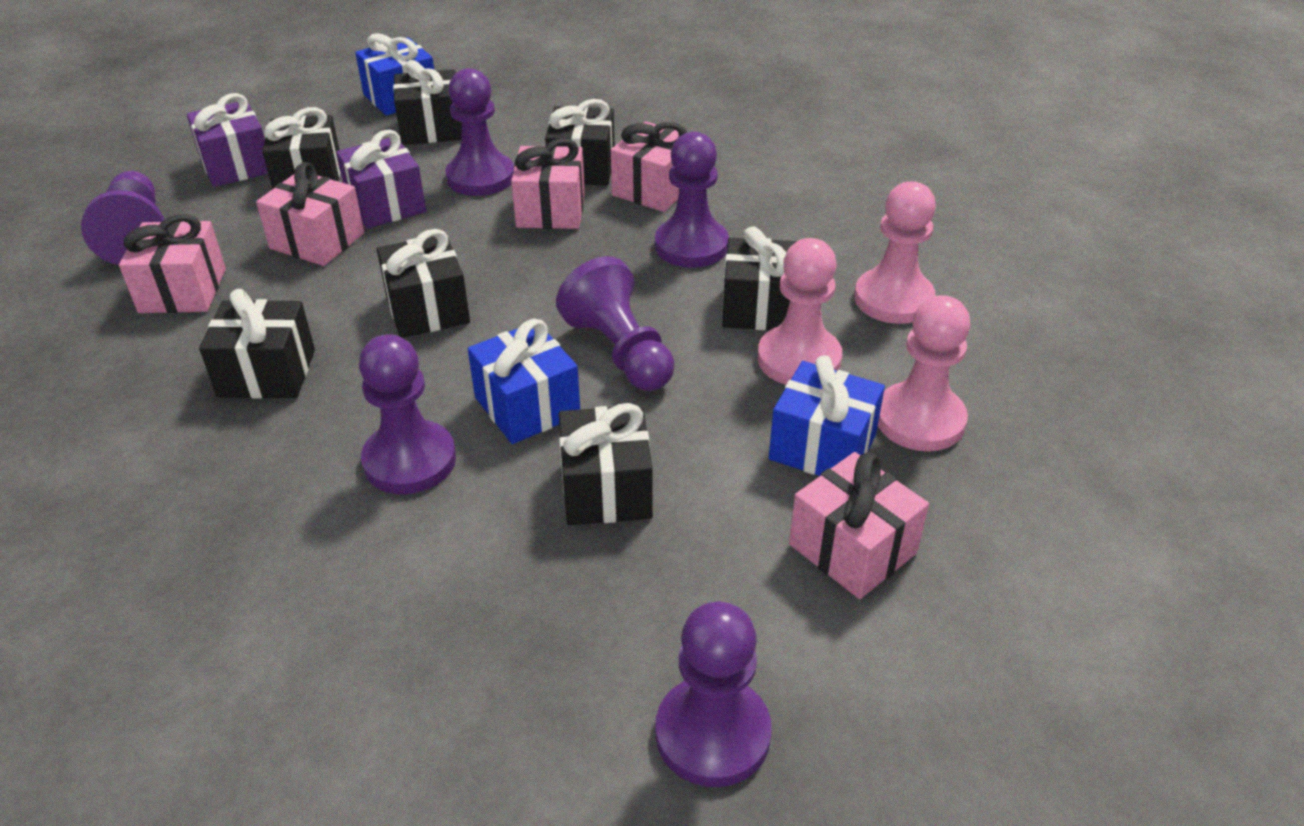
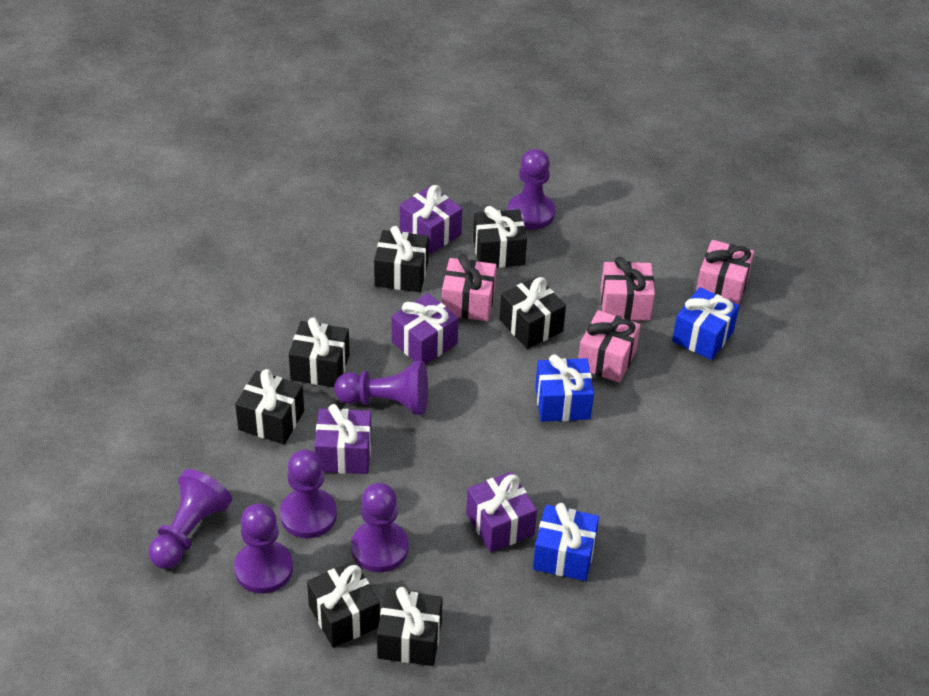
pink gift: 5 -> 4
pink pawn: 3 -> 0
purple gift: 2 -> 4

